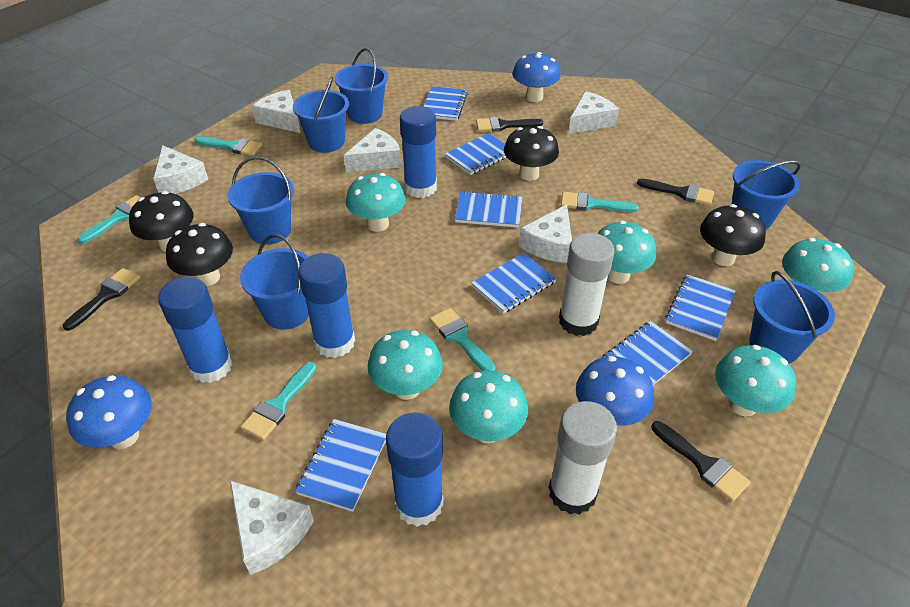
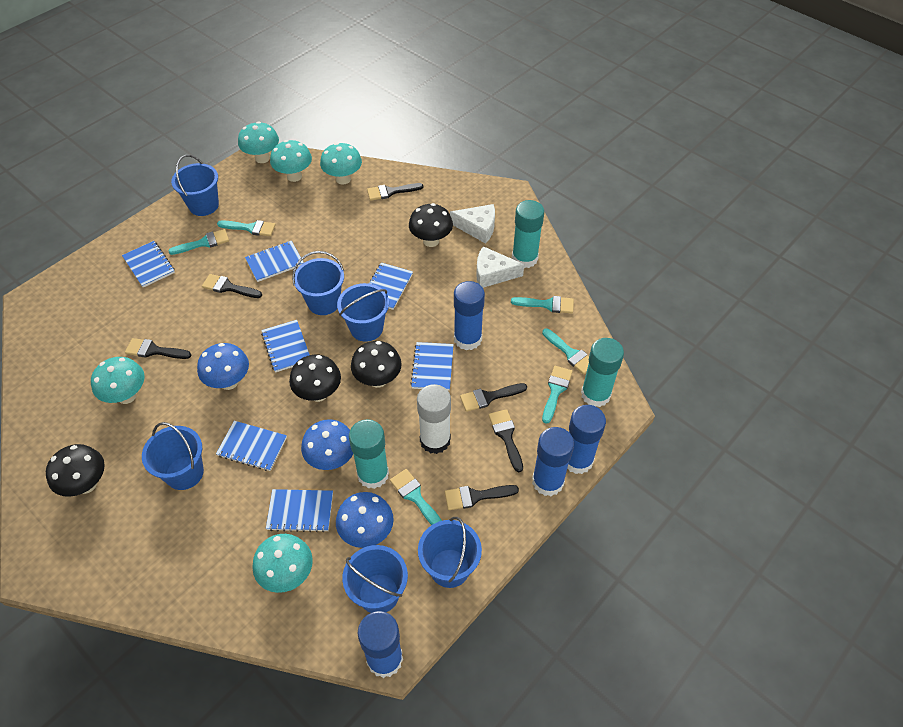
black brush: 4 -> 6
turquoise brush: 5 -> 6
turquoise glue stick: 0 -> 3
turquoise mushroom: 6 -> 5
white cheese: 6 -> 2
white glue stick: 2 -> 1

